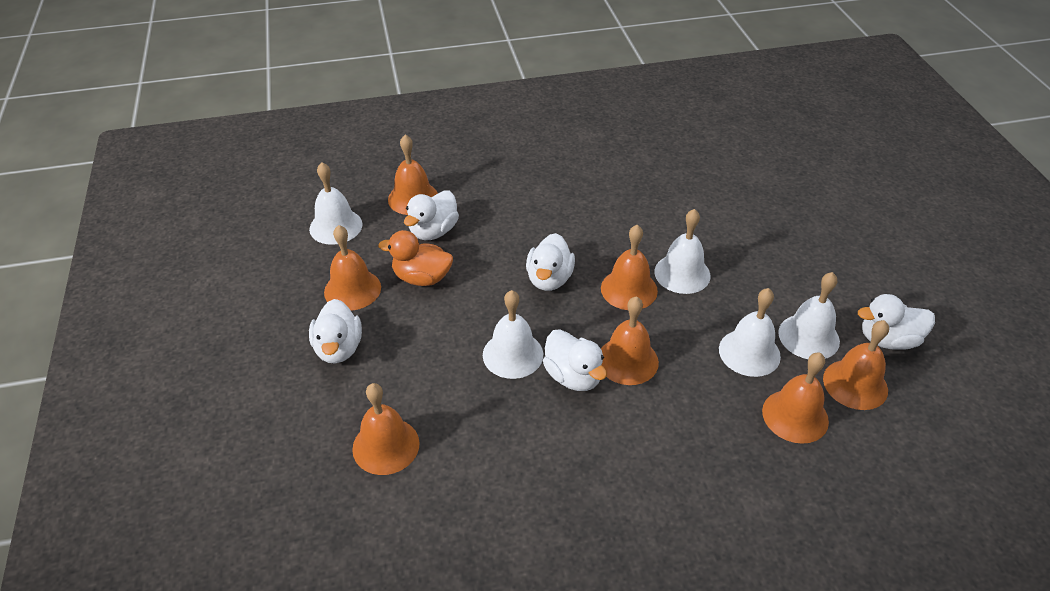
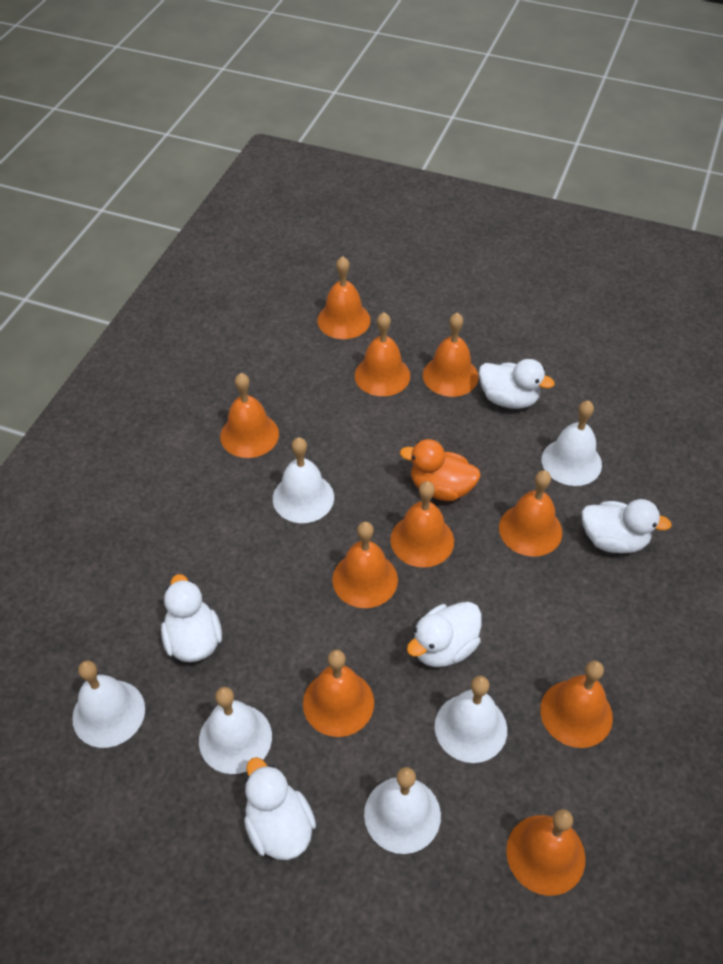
orange bell: 7 -> 10
white bell: 5 -> 6

